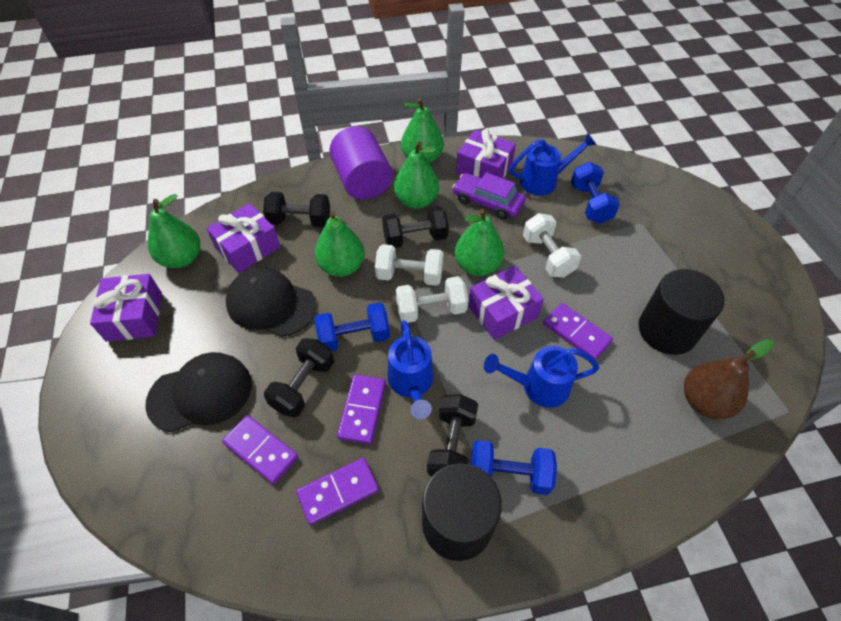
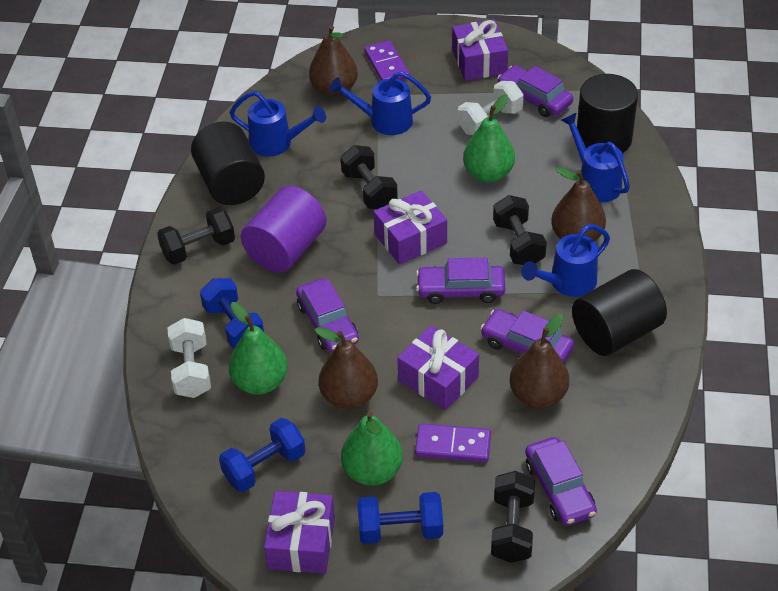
black cap: 2 -> 0
black cylinder: 2 -> 3
blue watering can: 3 -> 4
brown pear: 1 -> 4
green pear: 5 -> 3
purple car: 1 -> 5
purple domino: 4 -> 2
white dumbbell: 3 -> 2

